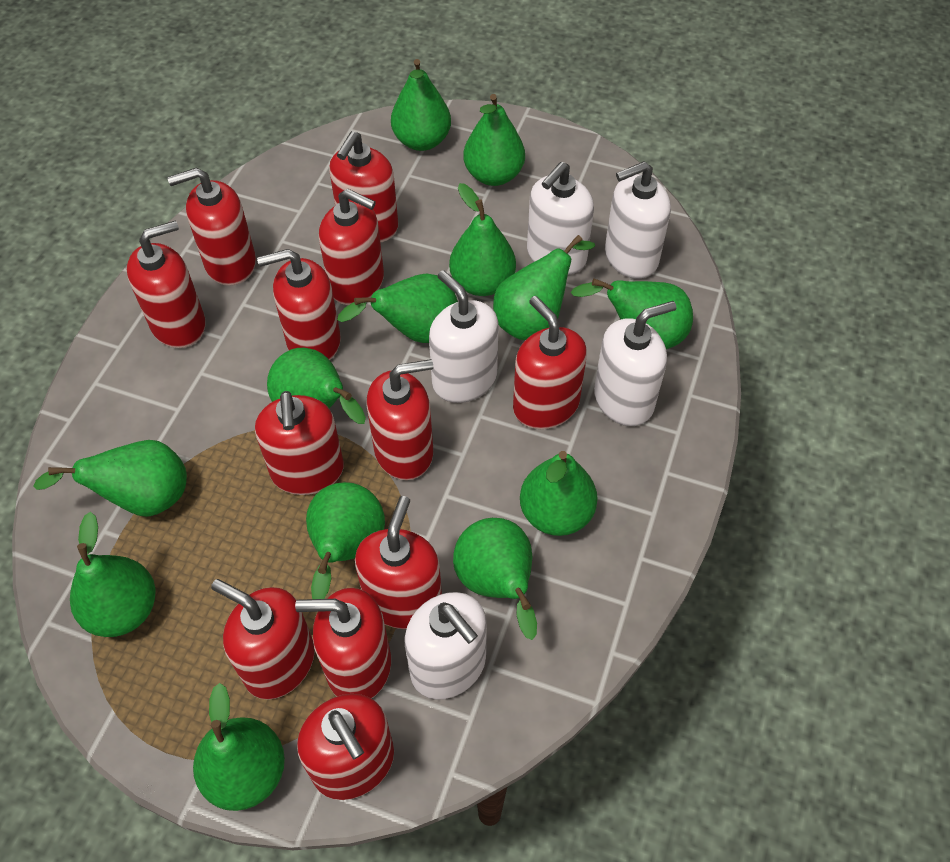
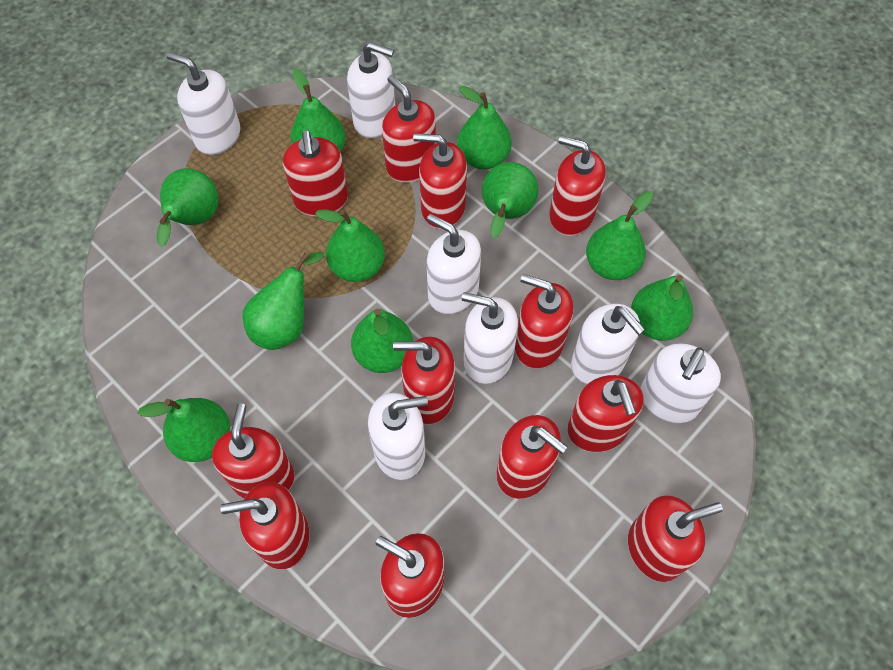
green pear: 13 -> 10
white soap dispenser: 5 -> 7

